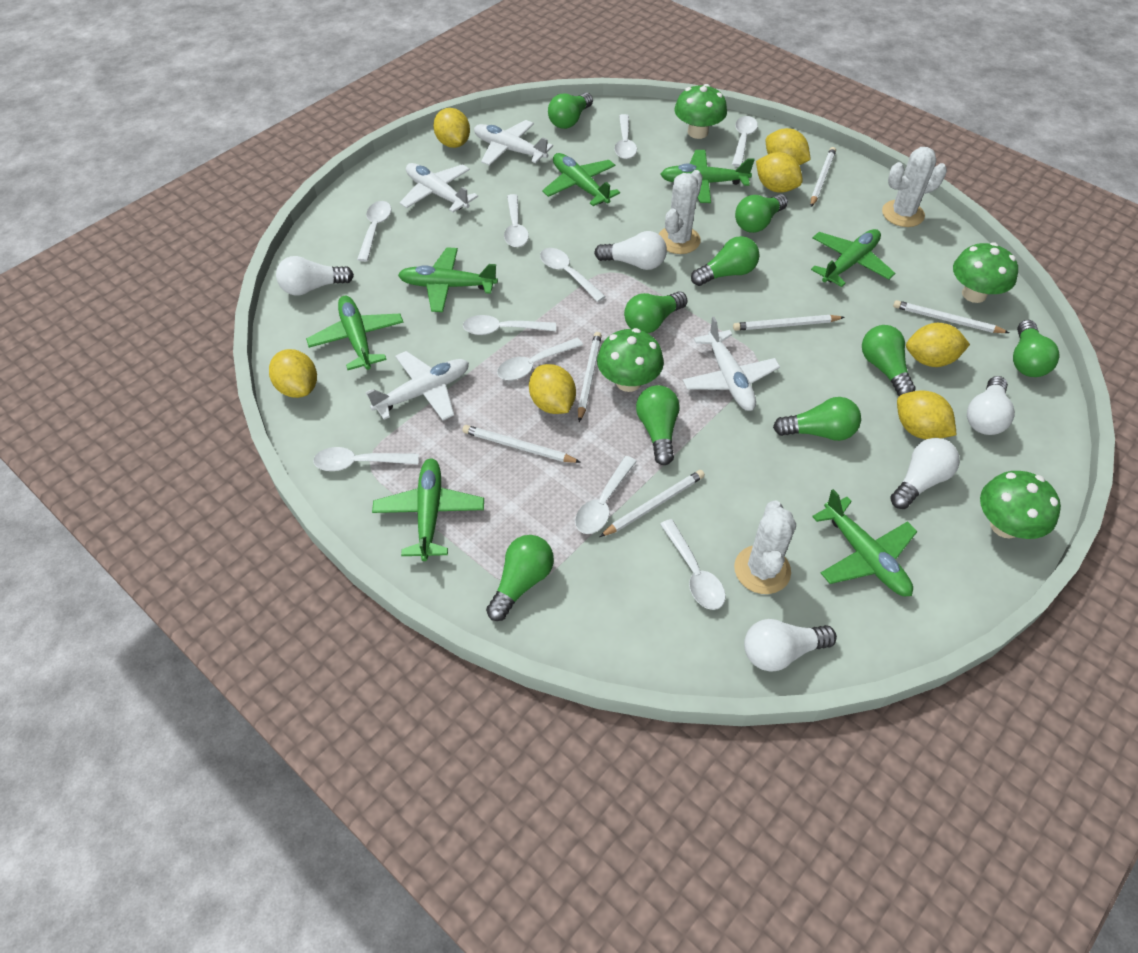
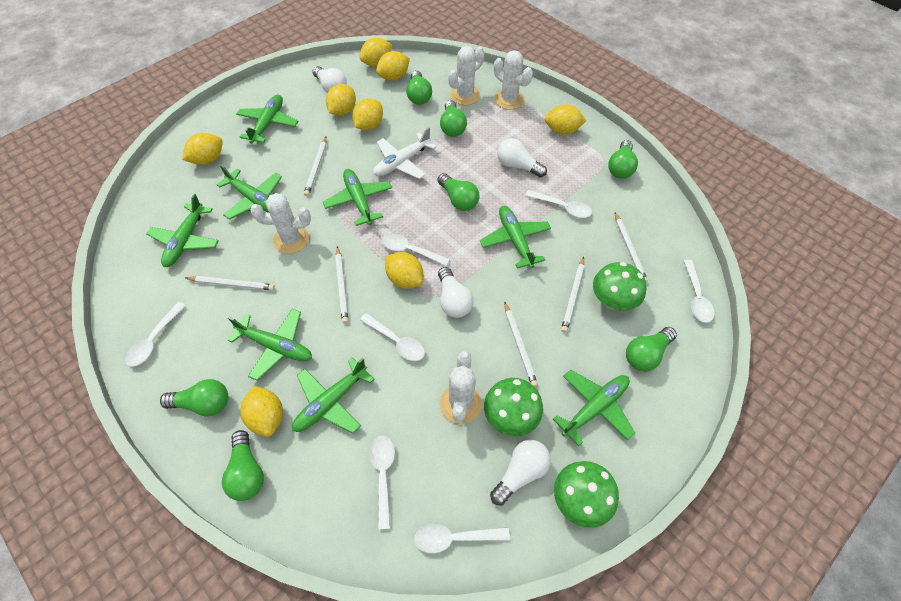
green light bulb: 9 -> 7
green mushroom: 4 -> 3
green plane: 7 -> 8
white cactus: 3 -> 4
white light bulb: 5 -> 4
white plane: 4 -> 1
white spoon: 10 -> 7
yellow lemon: 7 -> 8

